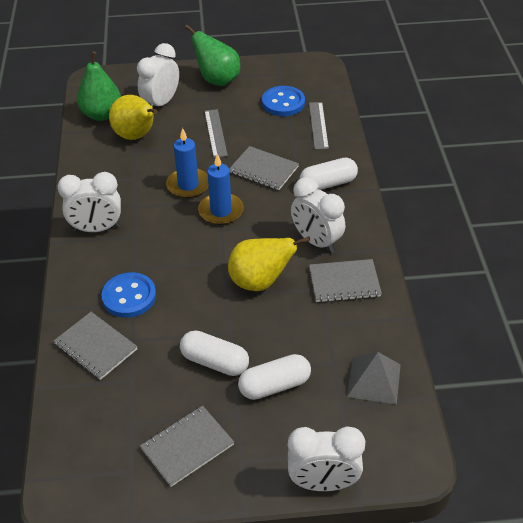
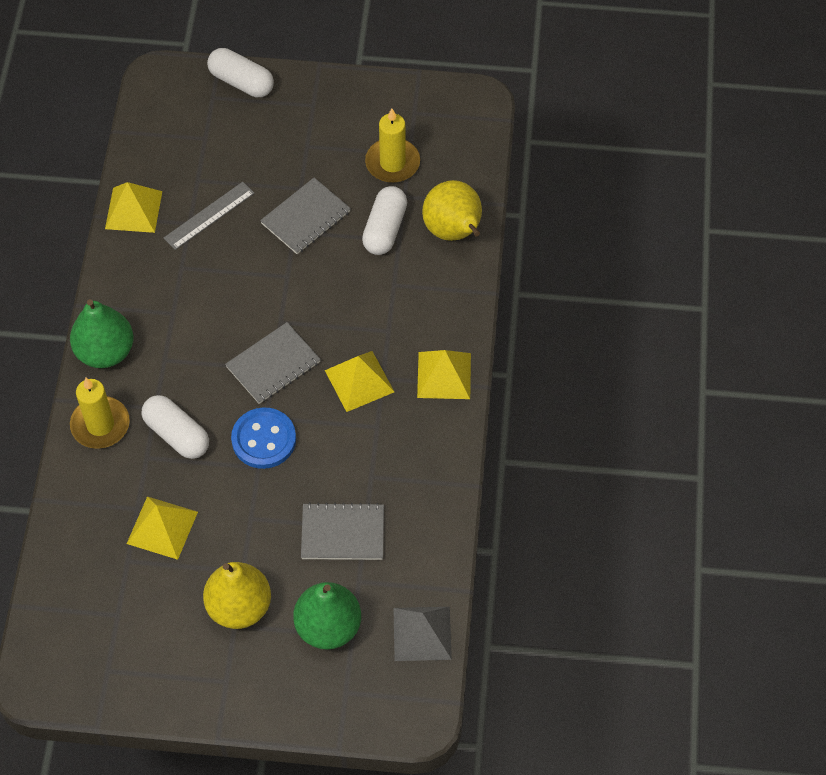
blue button: 2 -> 1
blue candle: 2 -> 0
grey notebook: 4 -> 3
grey ruler: 2 -> 1
white clock: 4 -> 0
yellow candle: 0 -> 2
yellow pyramid: 0 -> 4

